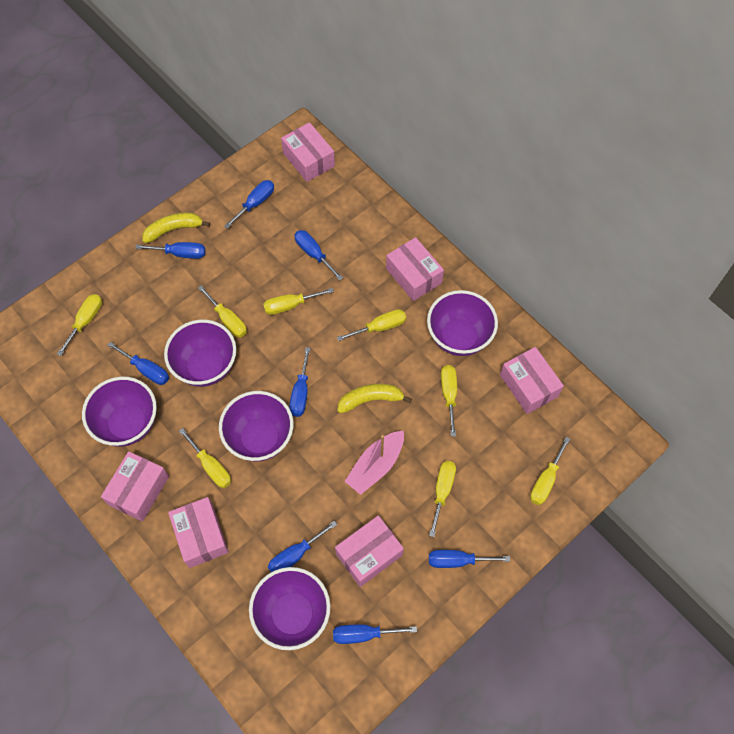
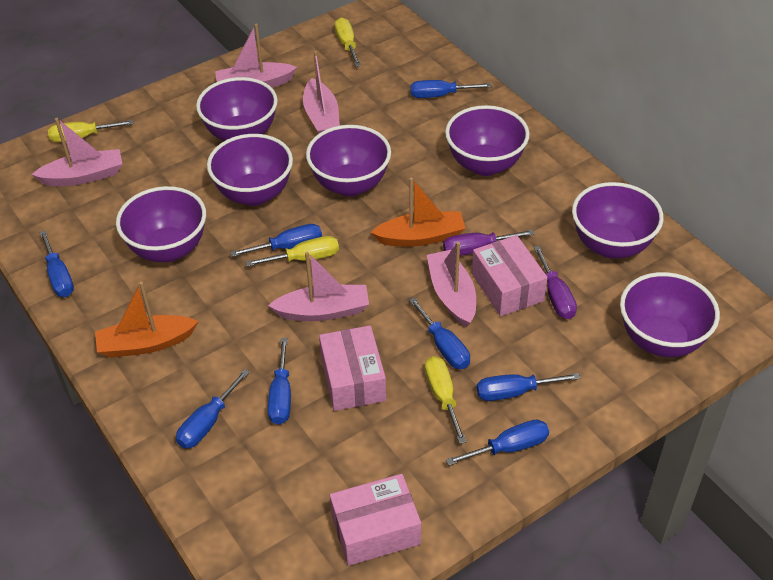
orange boat: 0 -> 2
pink boat: 1 -> 5
pink box: 6 -> 3
purple bowl: 5 -> 7
purple screwdriver: 0 -> 2
yellow banana: 2 -> 0
yellow screwdriver: 8 -> 4

